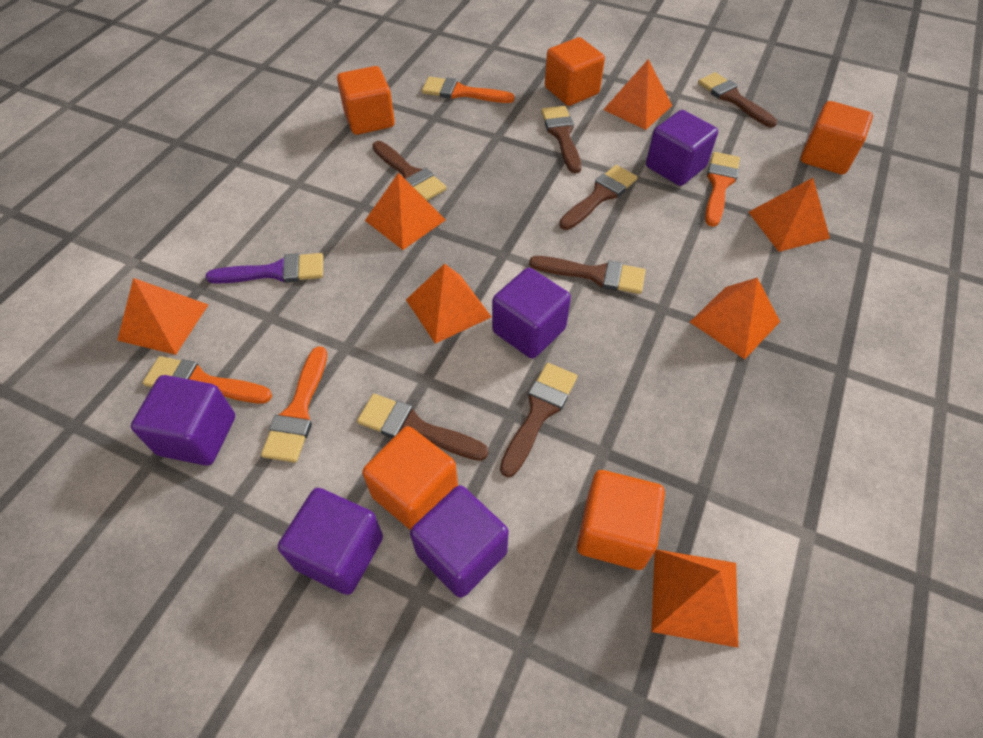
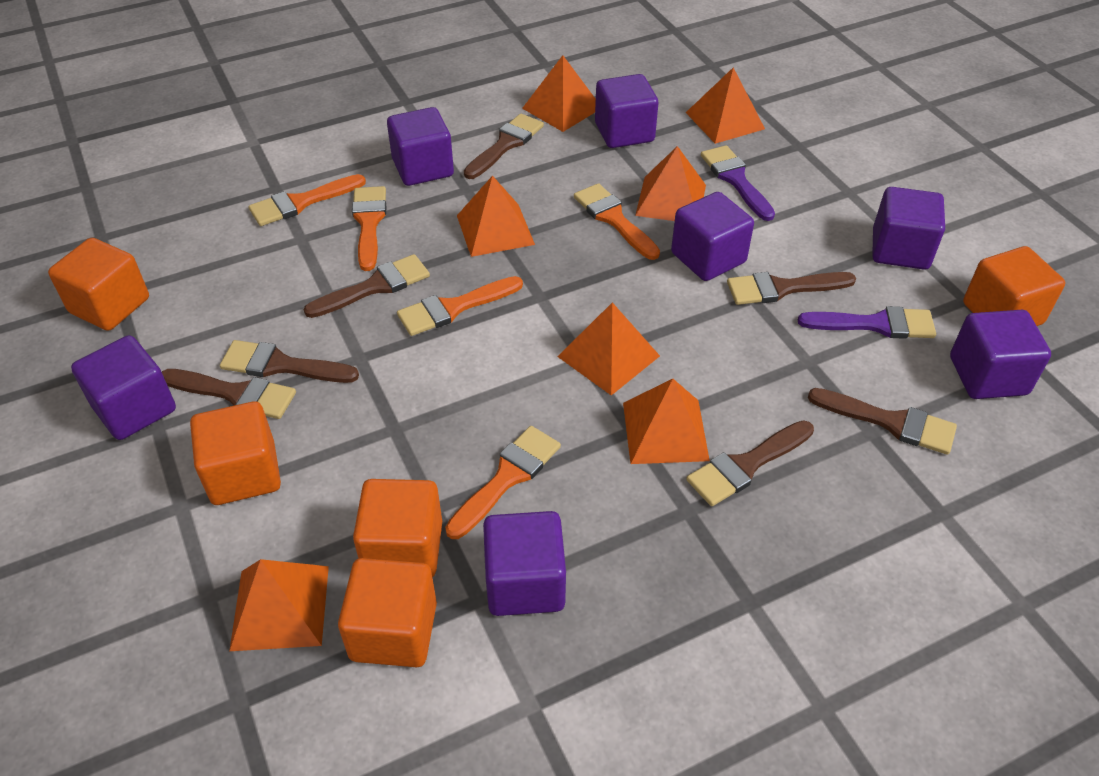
orange brush: 4 -> 5
purple brush: 1 -> 2
purple cube: 5 -> 7

